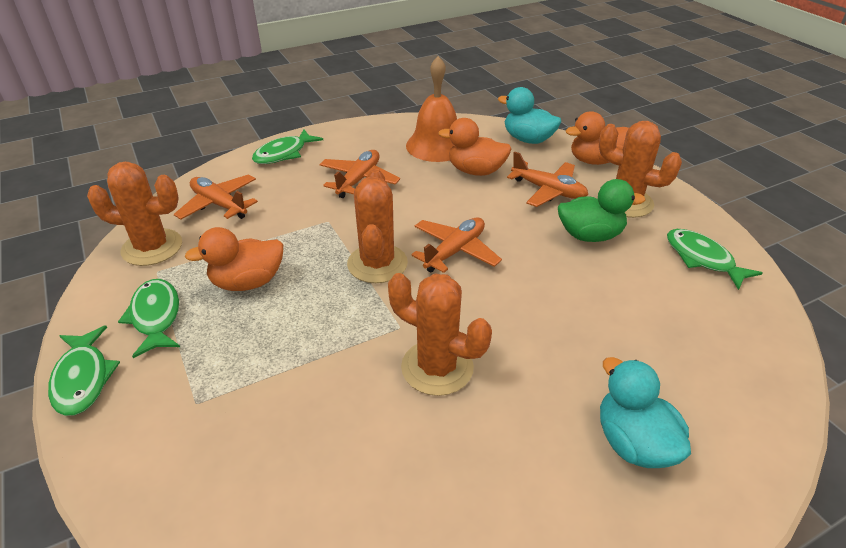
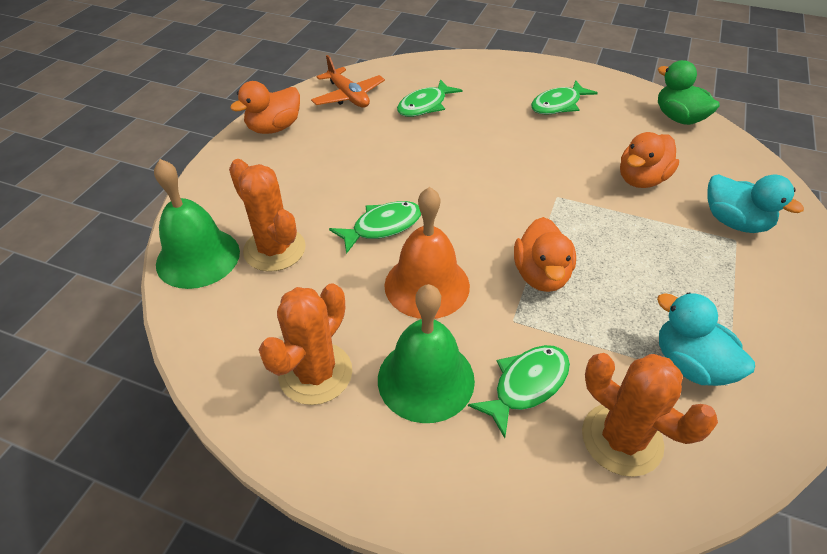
green bell: 0 -> 2
orange cactus: 4 -> 3
orange plane: 4 -> 1

